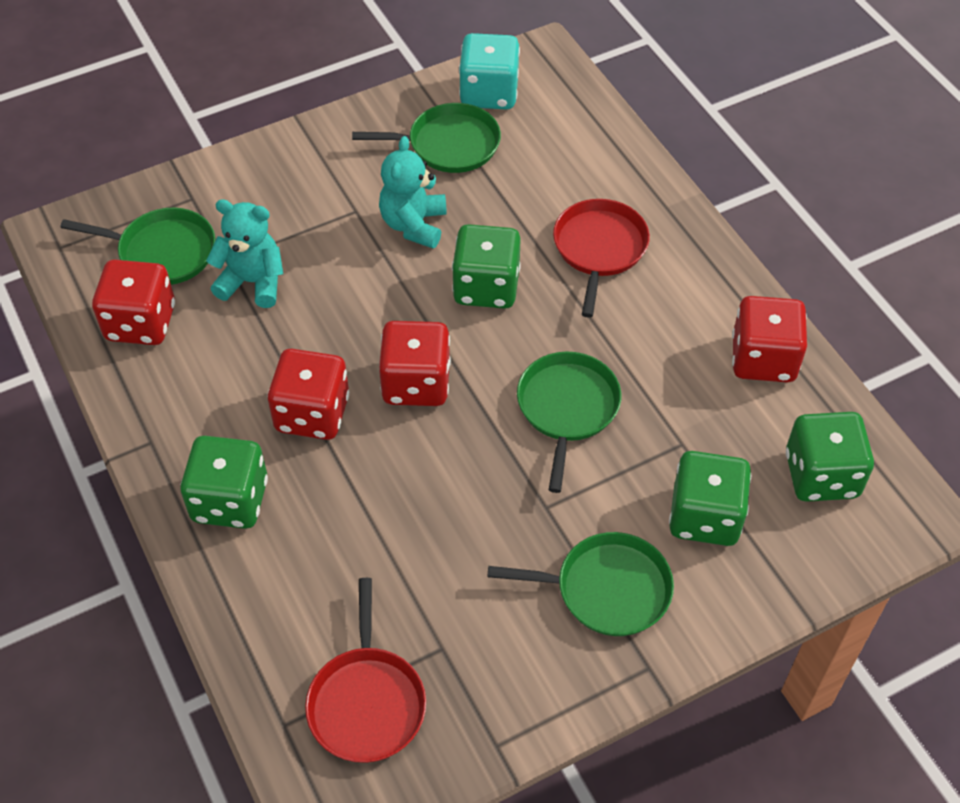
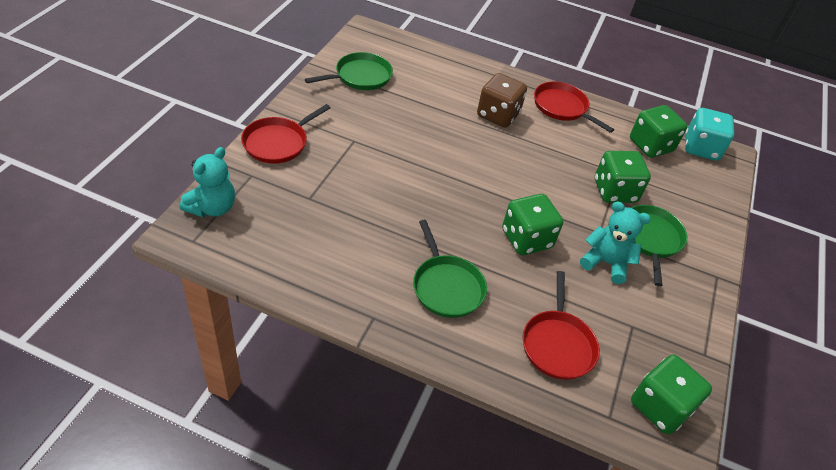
brown dice: 0 -> 1
green pan: 4 -> 3
red dice: 4 -> 0
red pan: 2 -> 3

